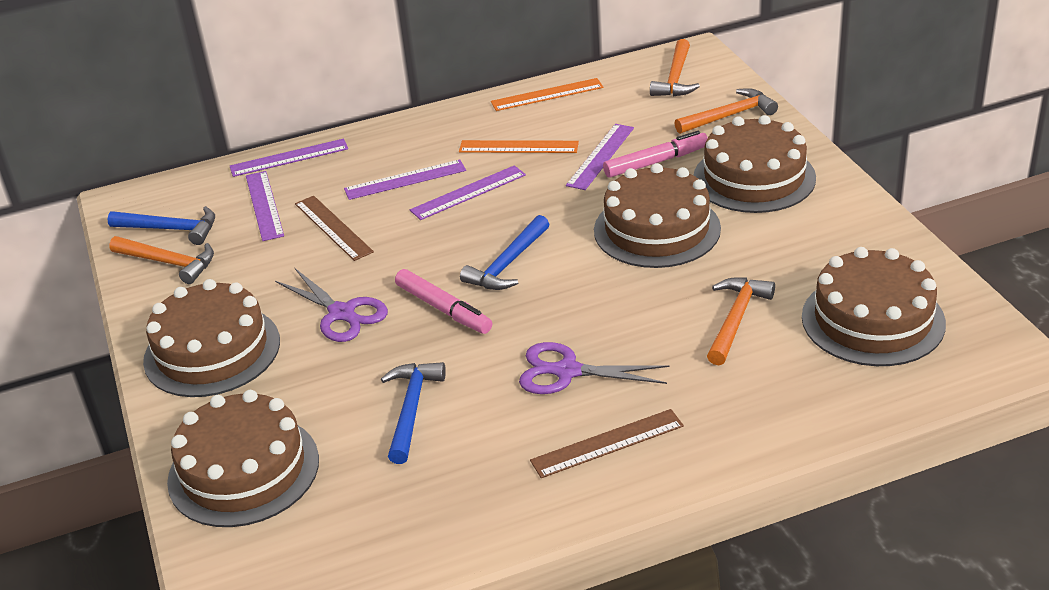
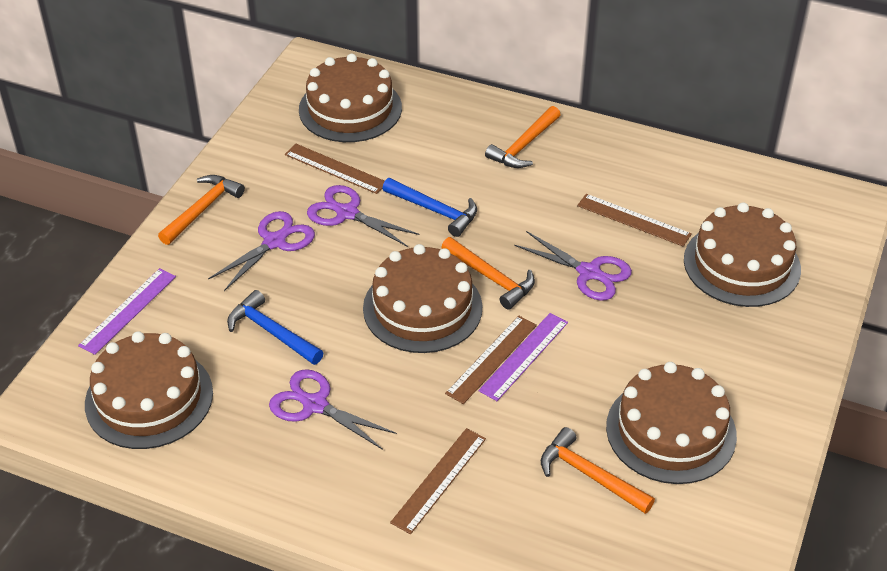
blue hammer: 3 -> 2
brown ruler: 2 -> 4
orange ruler: 2 -> 0
pink marker: 2 -> 0
purple ruler: 5 -> 2
purple scissors: 2 -> 4

